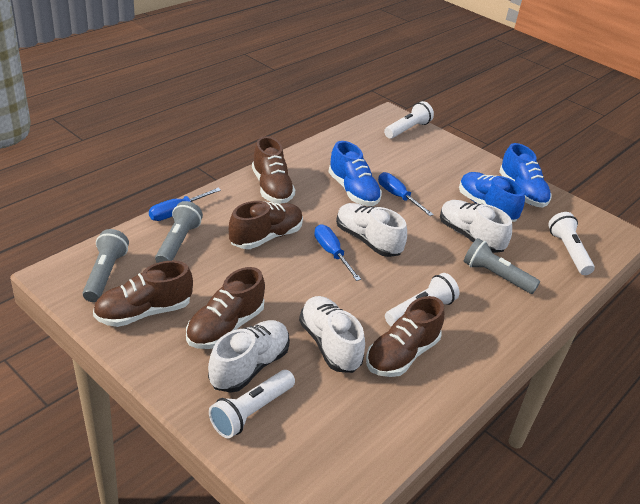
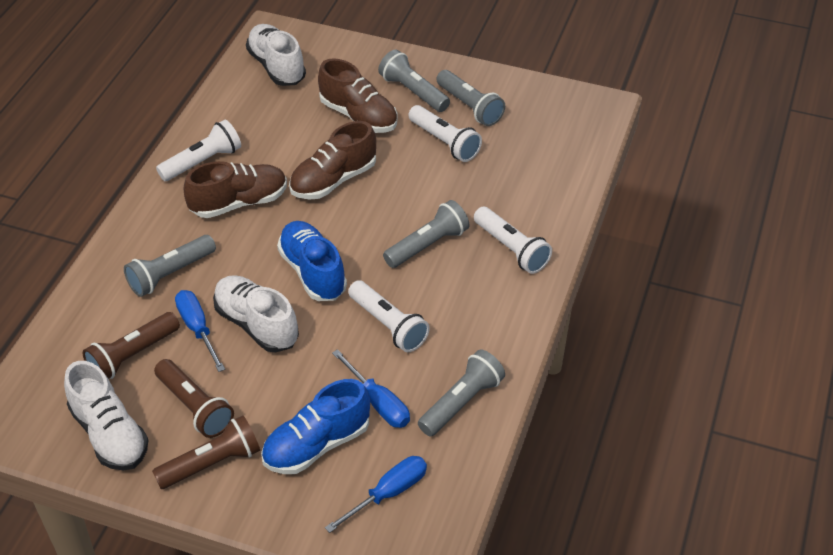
blue shoe: 3 -> 2
brown flashlight: 0 -> 3
brown shoe: 5 -> 3
grey flashlight: 3 -> 5
white shoe: 4 -> 3

